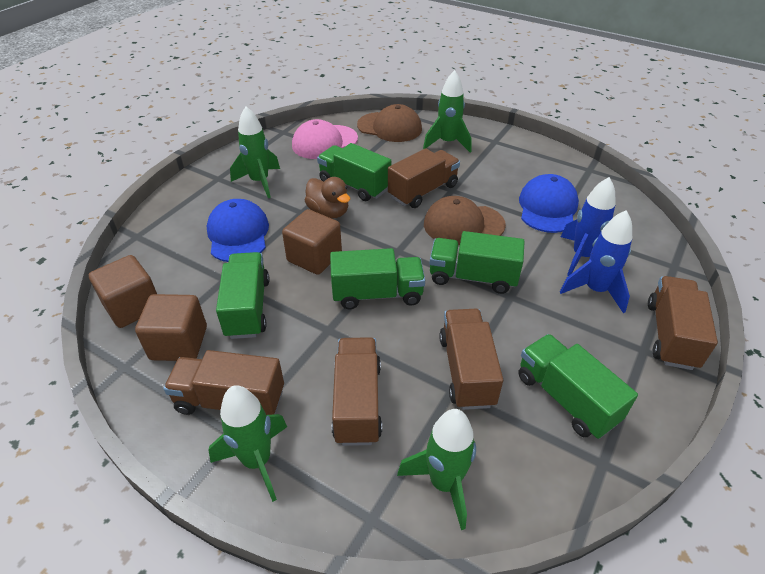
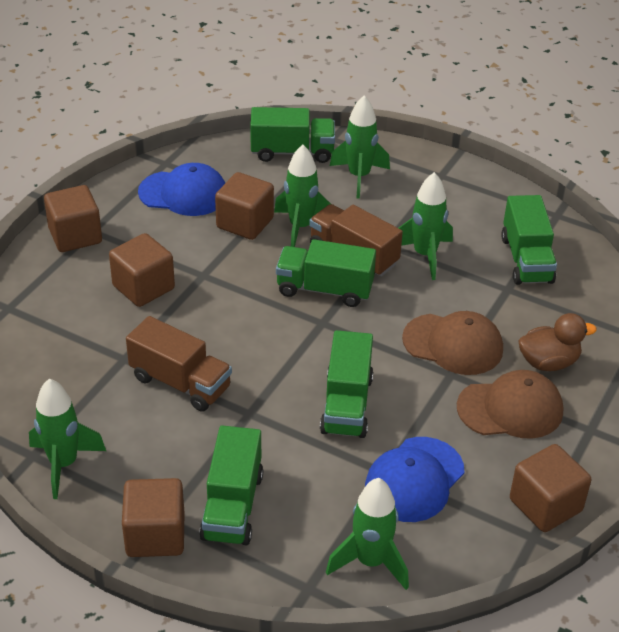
blue rocket: 2 -> 0
brown cube: 3 -> 5
brown truck: 5 -> 2
green rocket: 4 -> 5
pink cap: 1 -> 0

